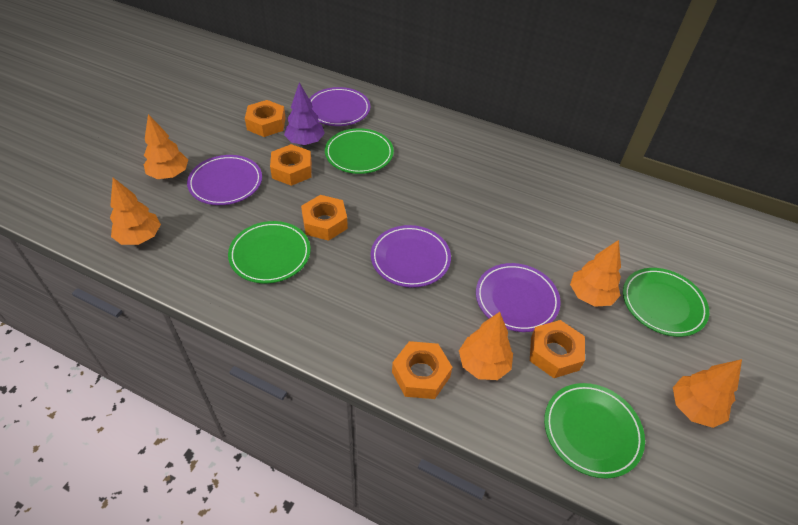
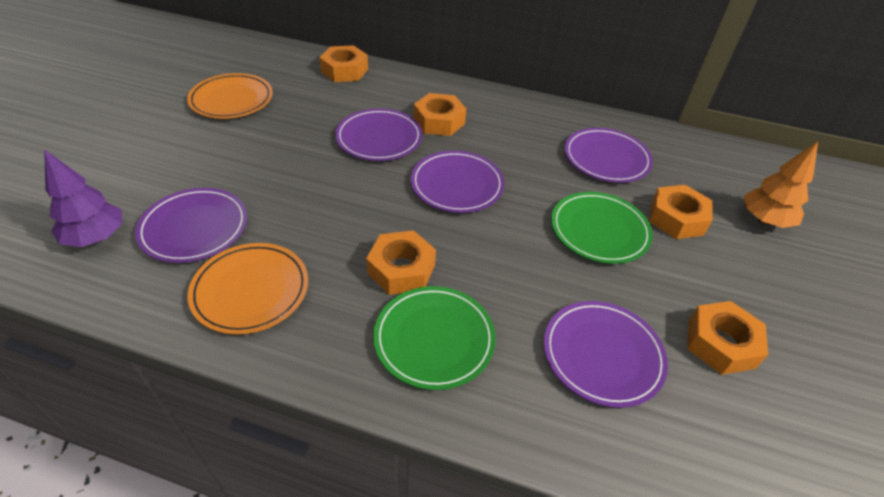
green plate: 4 -> 2
orange plate: 0 -> 2
orange tree: 5 -> 1
purple plate: 4 -> 5

